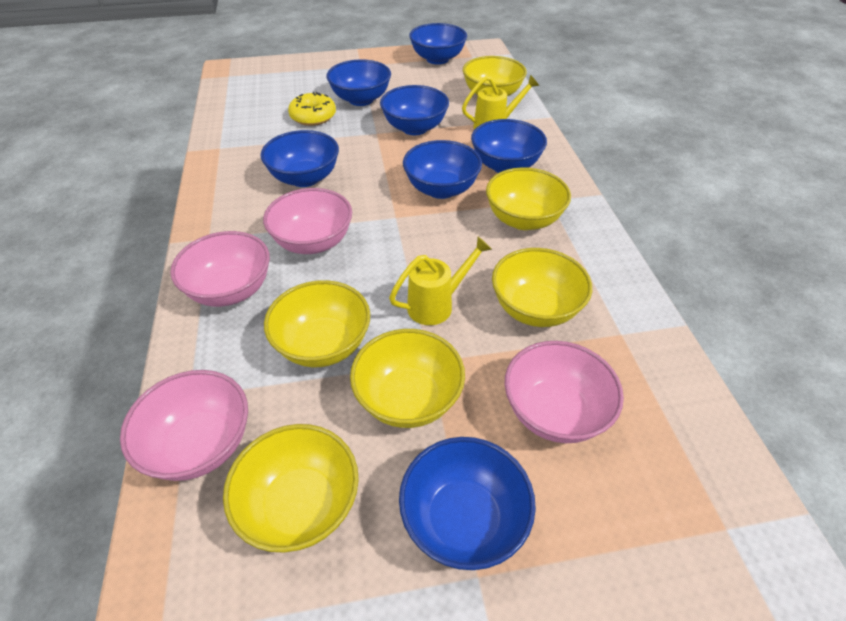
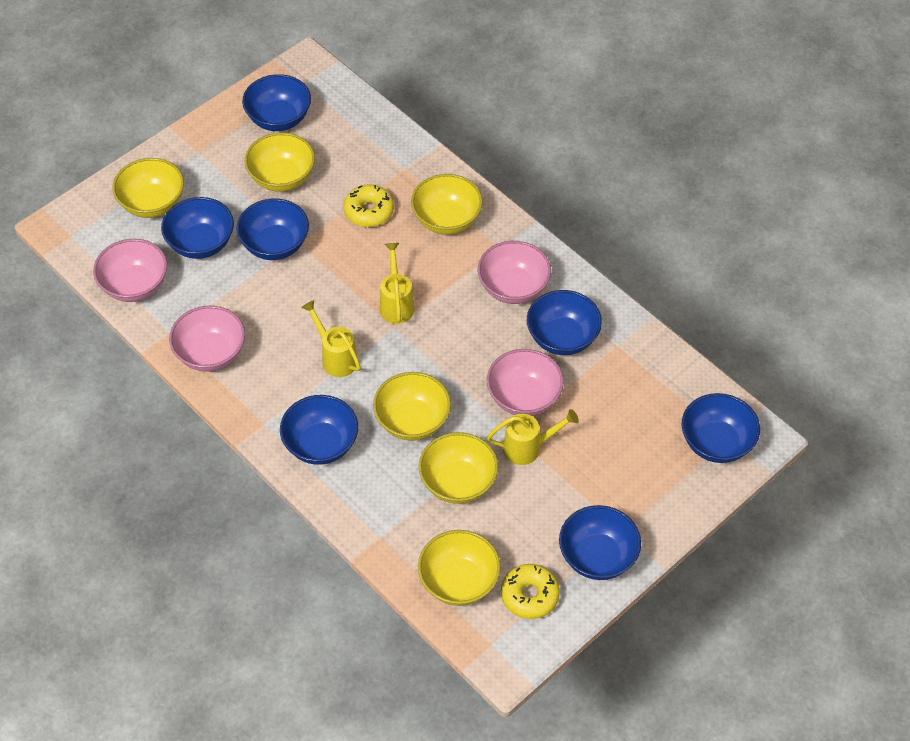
yellow donut: 1 -> 2
yellow watering can: 2 -> 3

